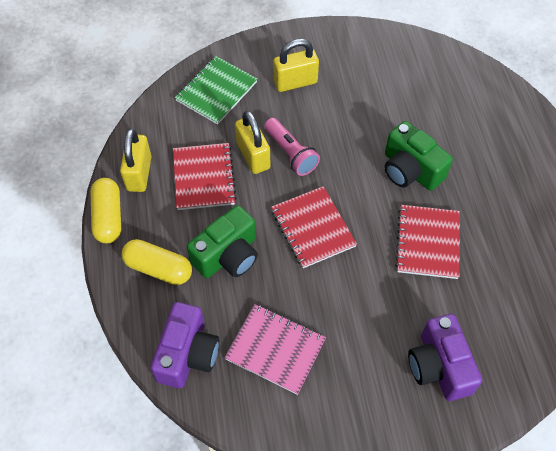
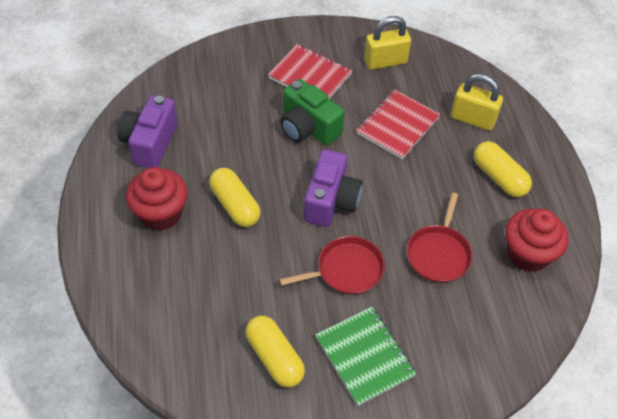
green camera: 2 -> 1
pink flashlight: 1 -> 0
pink notebook: 1 -> 0
red cupcake: 0 -> 2
red notebook: 3 -> 2
red pan: 0 -> 2
yellow capsule: 2 -> 3
yellow padlock: 3 -> 2

